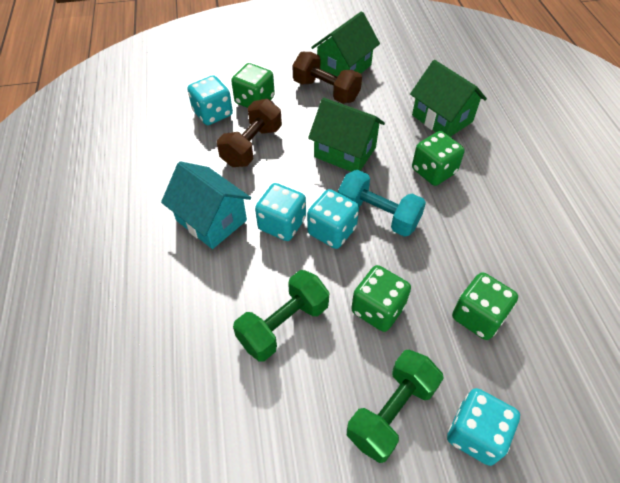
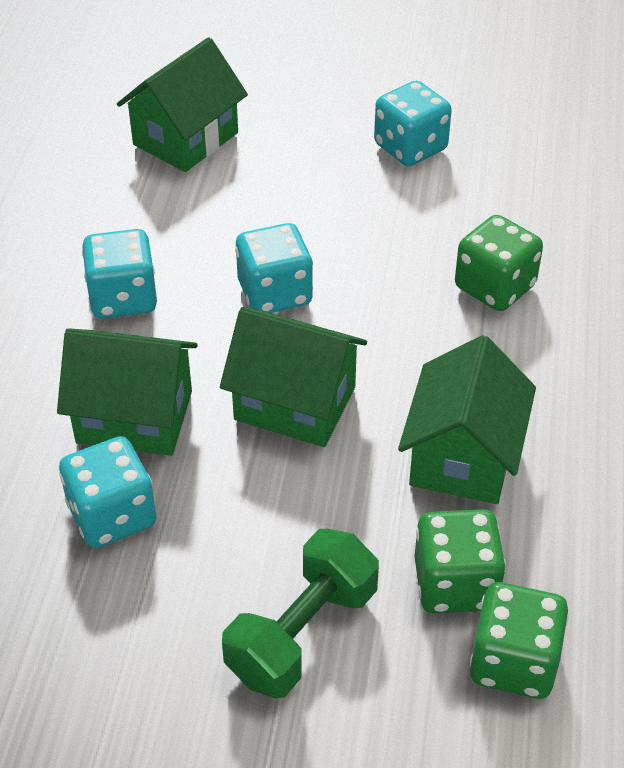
brown dumbbell: 2 -> 0
green dice: 4 -> 3
green dumbbell: 2 -> 1
green house: 3 -> 4
turquoise dumbbell: 1 -> 0
turquoise house: 1 -> 0

